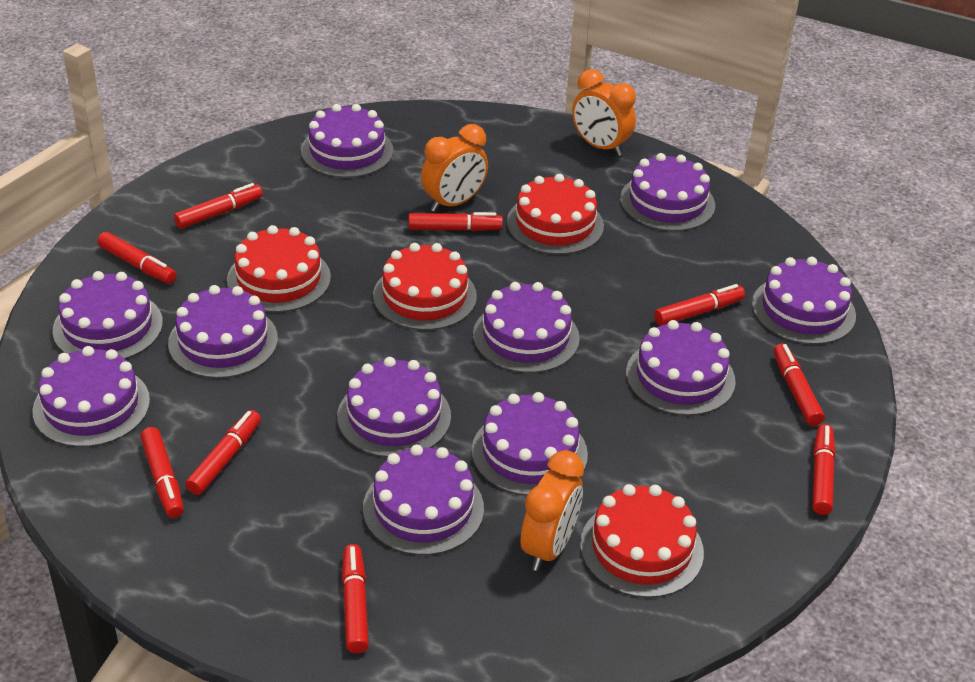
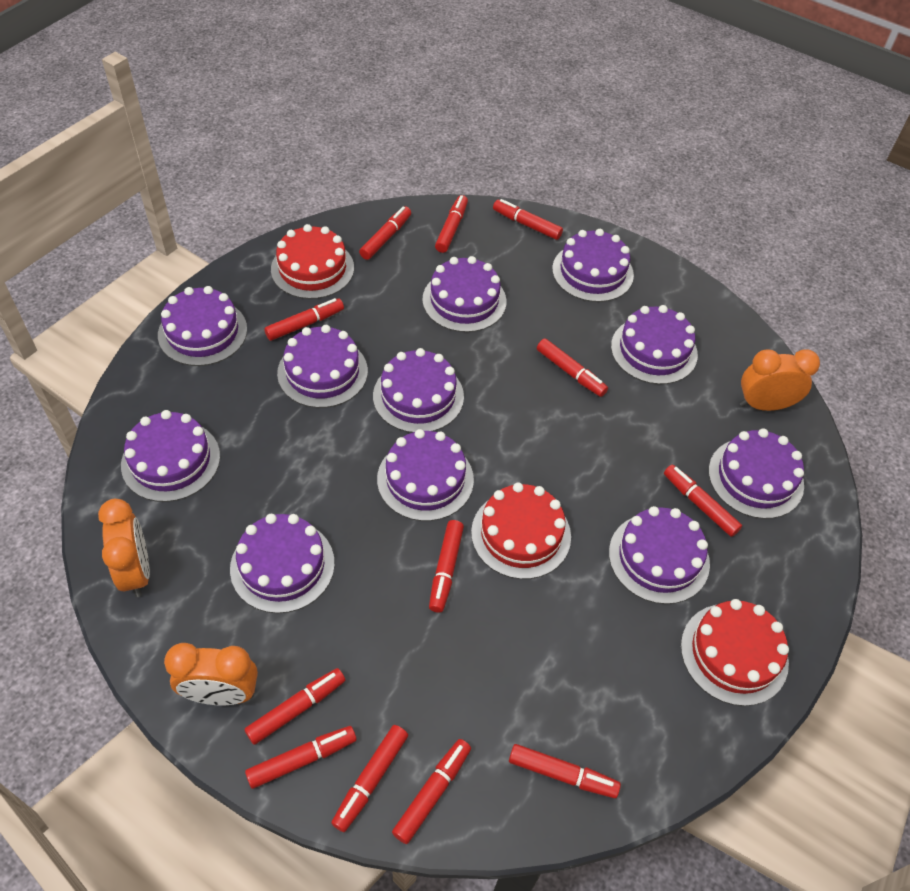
red cake: 4 -> 3
red marker: 9 -> 12

